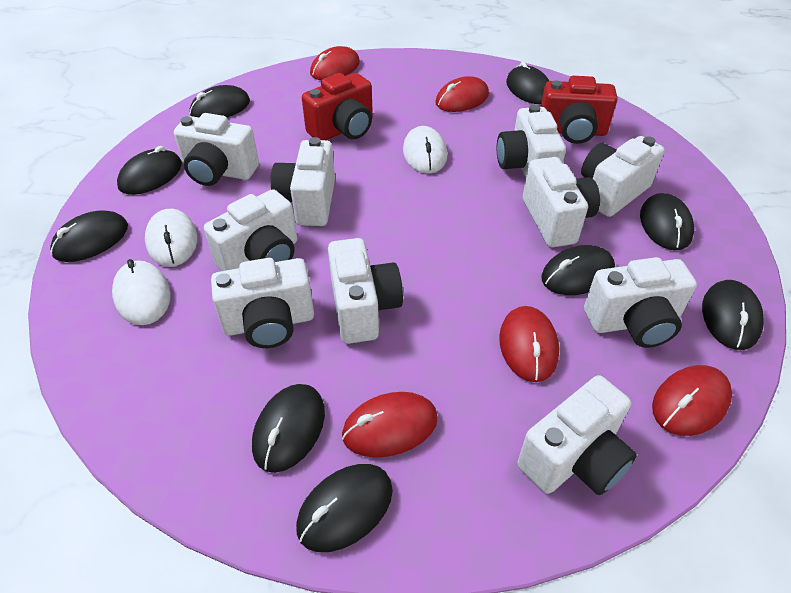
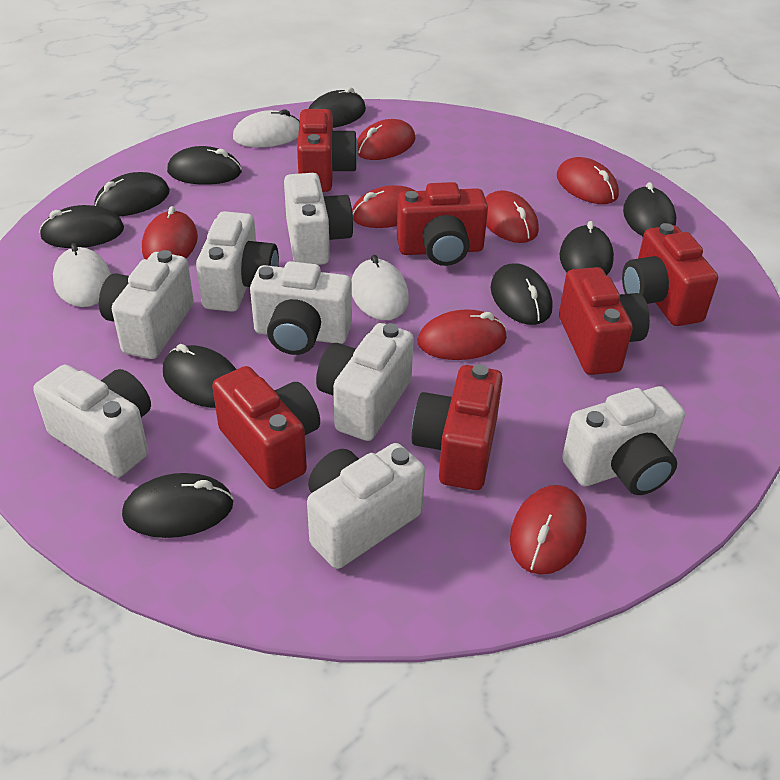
red camera: 2 -> 6
red mouse: 5 -> 7
white camera: 10 -> 8

